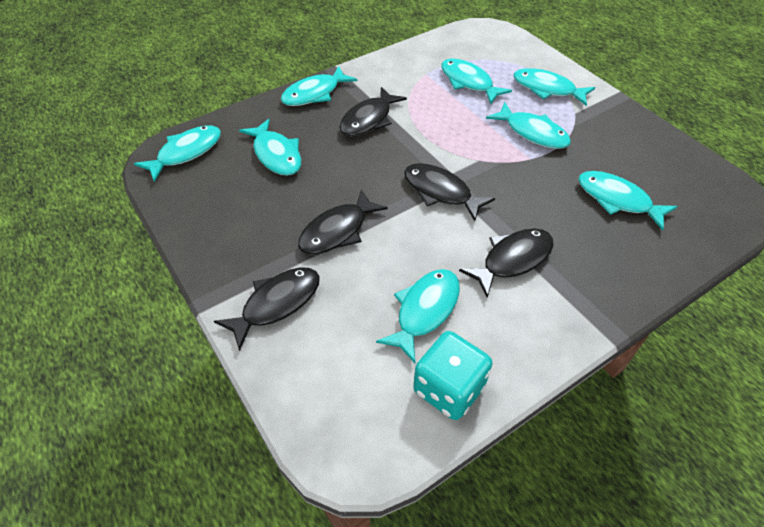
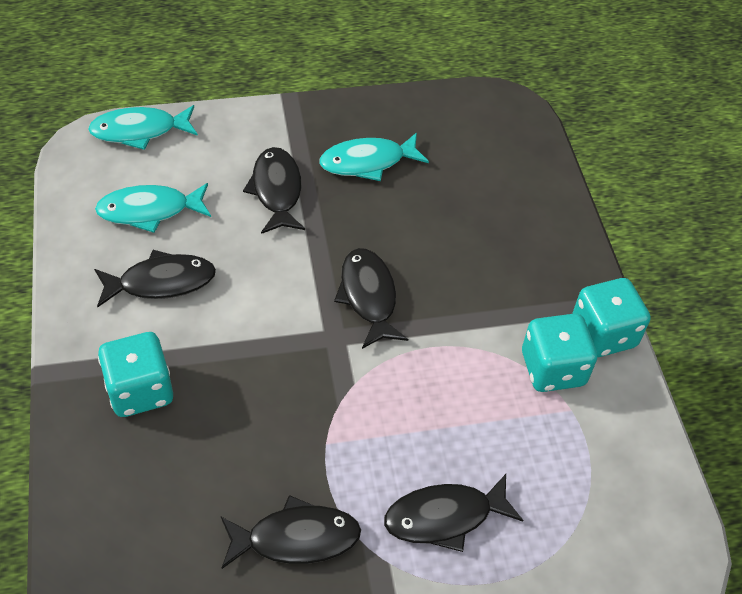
turquoise dice: 1 -> 3
turquoise fish: 8 -> 3

